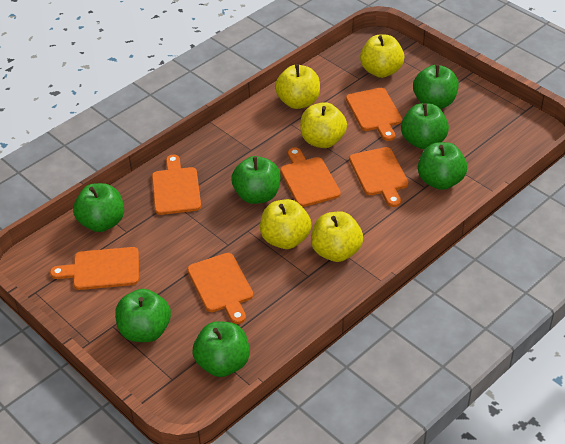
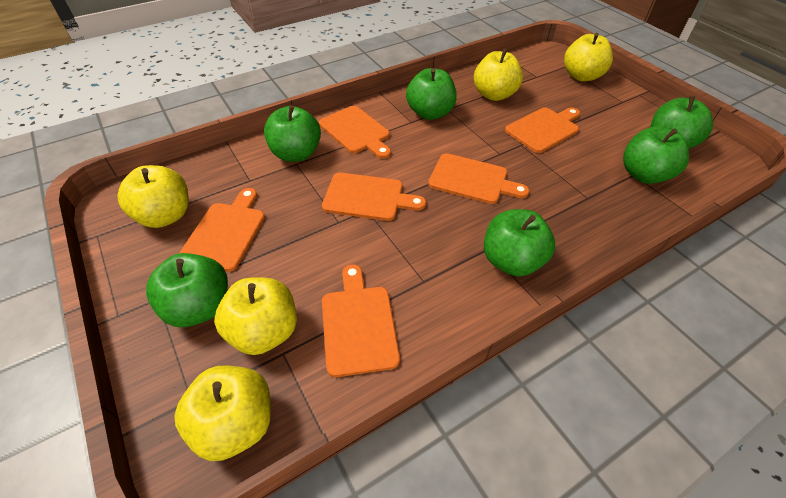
green apple: 7 -> 6

